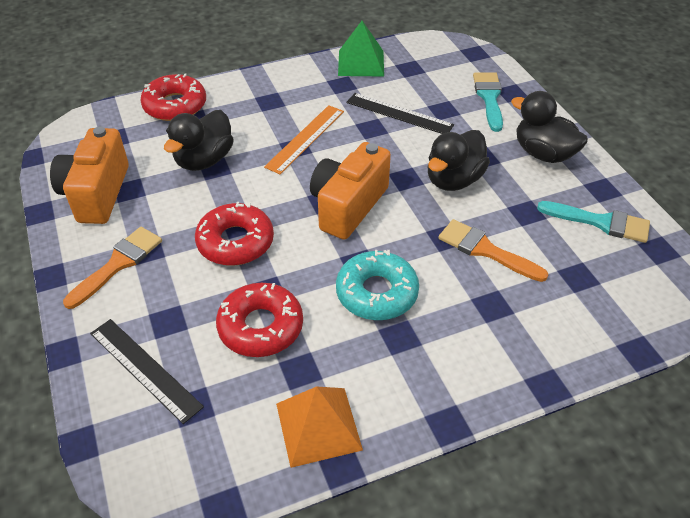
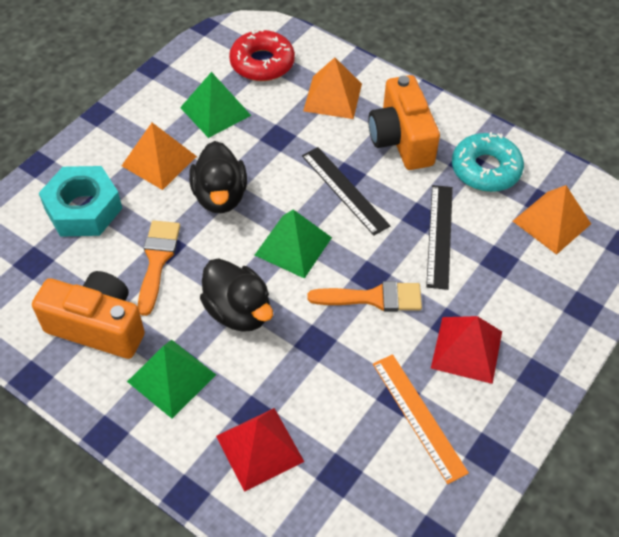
black duck: 3 -> 2
green pyramid: 1 -> 3
orange pyramid: 1 -> 3
red donut: 3 -> 1
red pyramid: 0 -> 2
turquoise brush: 2 -> 0
turquoise nut: 0 -> 1

